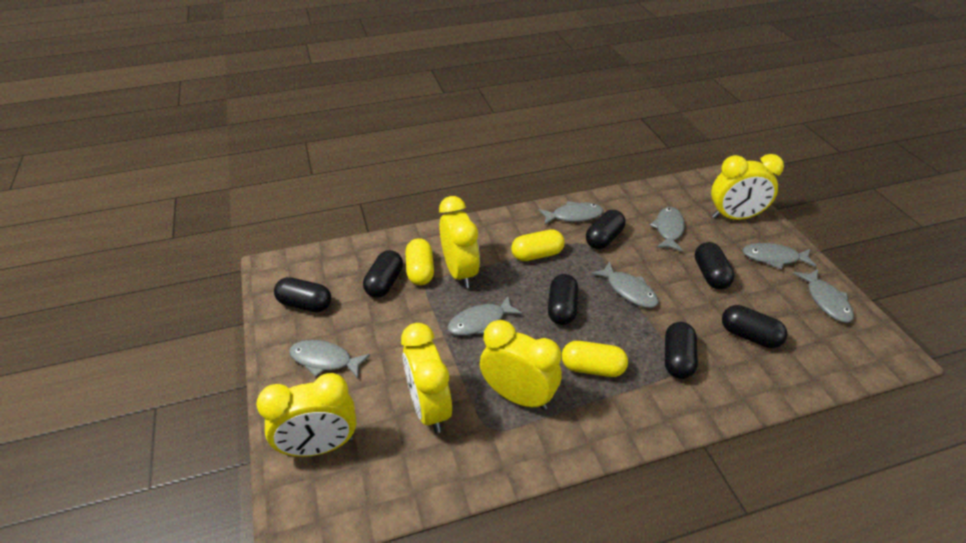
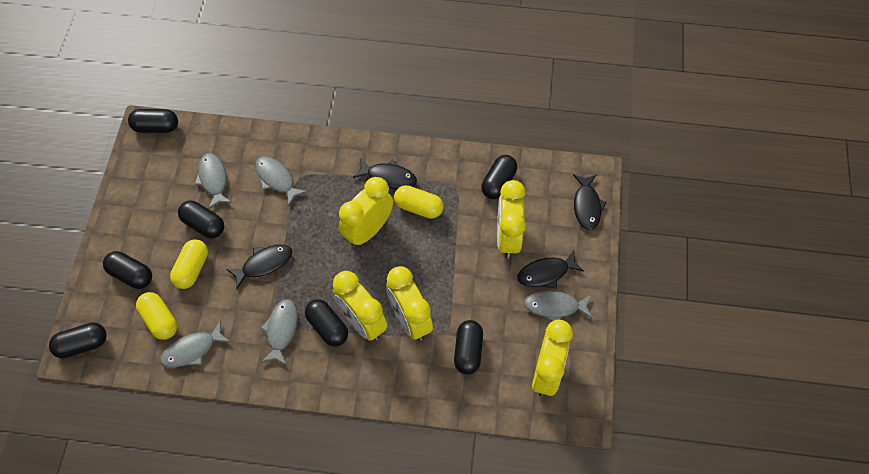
black fish: 0 -> 4
grey fish: 7 -> 5

